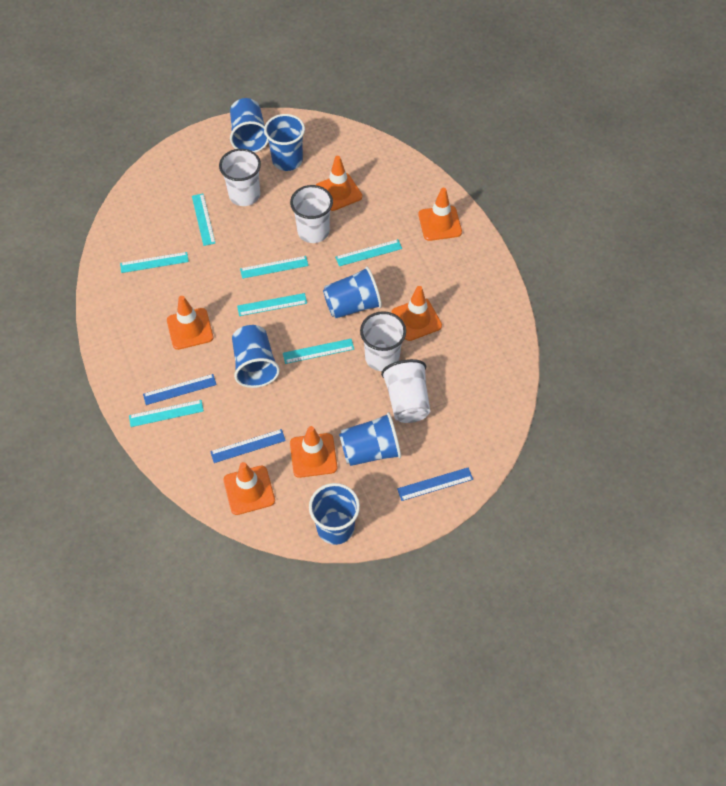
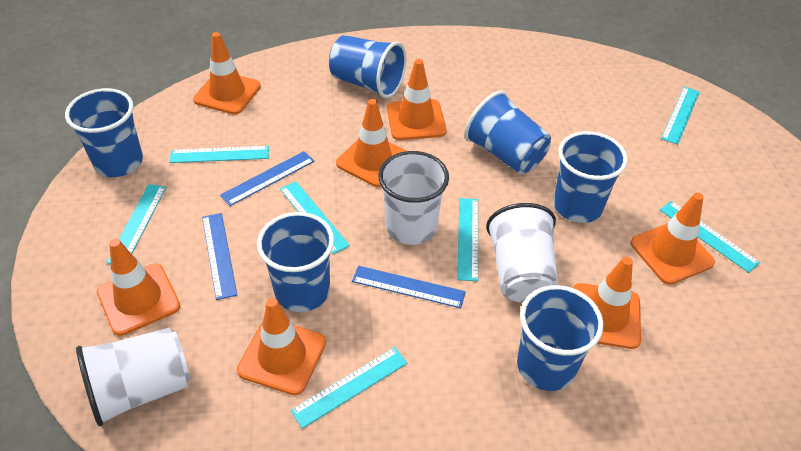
orange traffic cone: 6 -> 7
white cup: 4 -> 3

